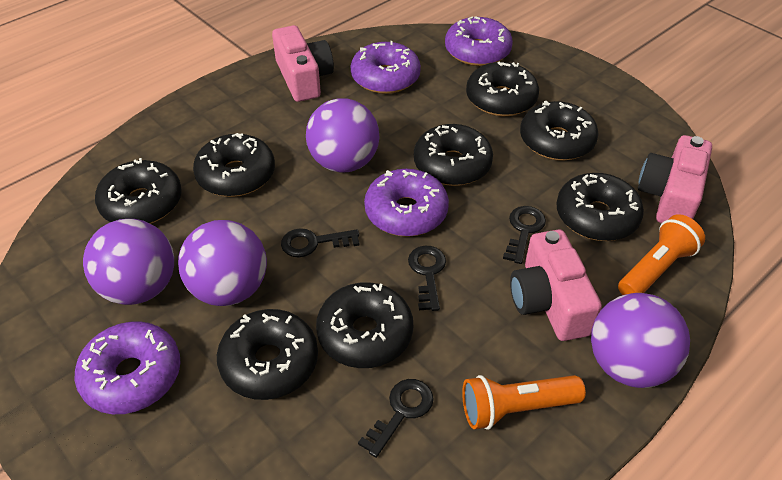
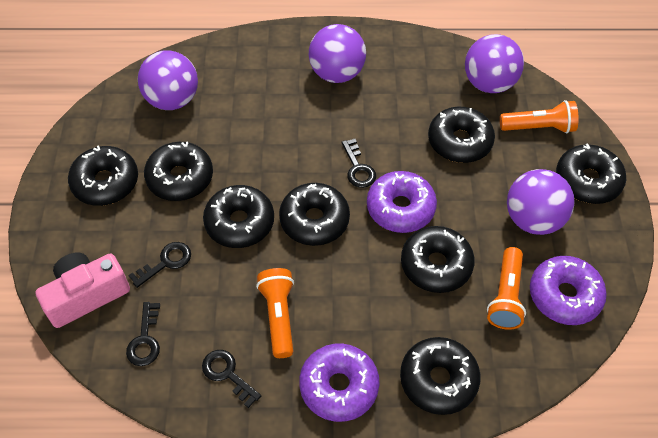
orange flashlight: 2 -> 3
pink camera: 3 -> 1
purple donut: 4 -> 3

